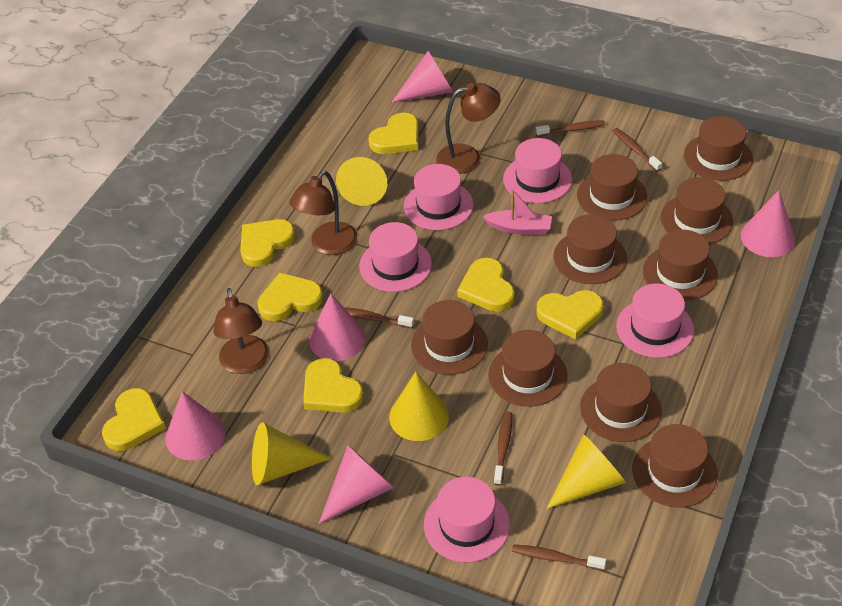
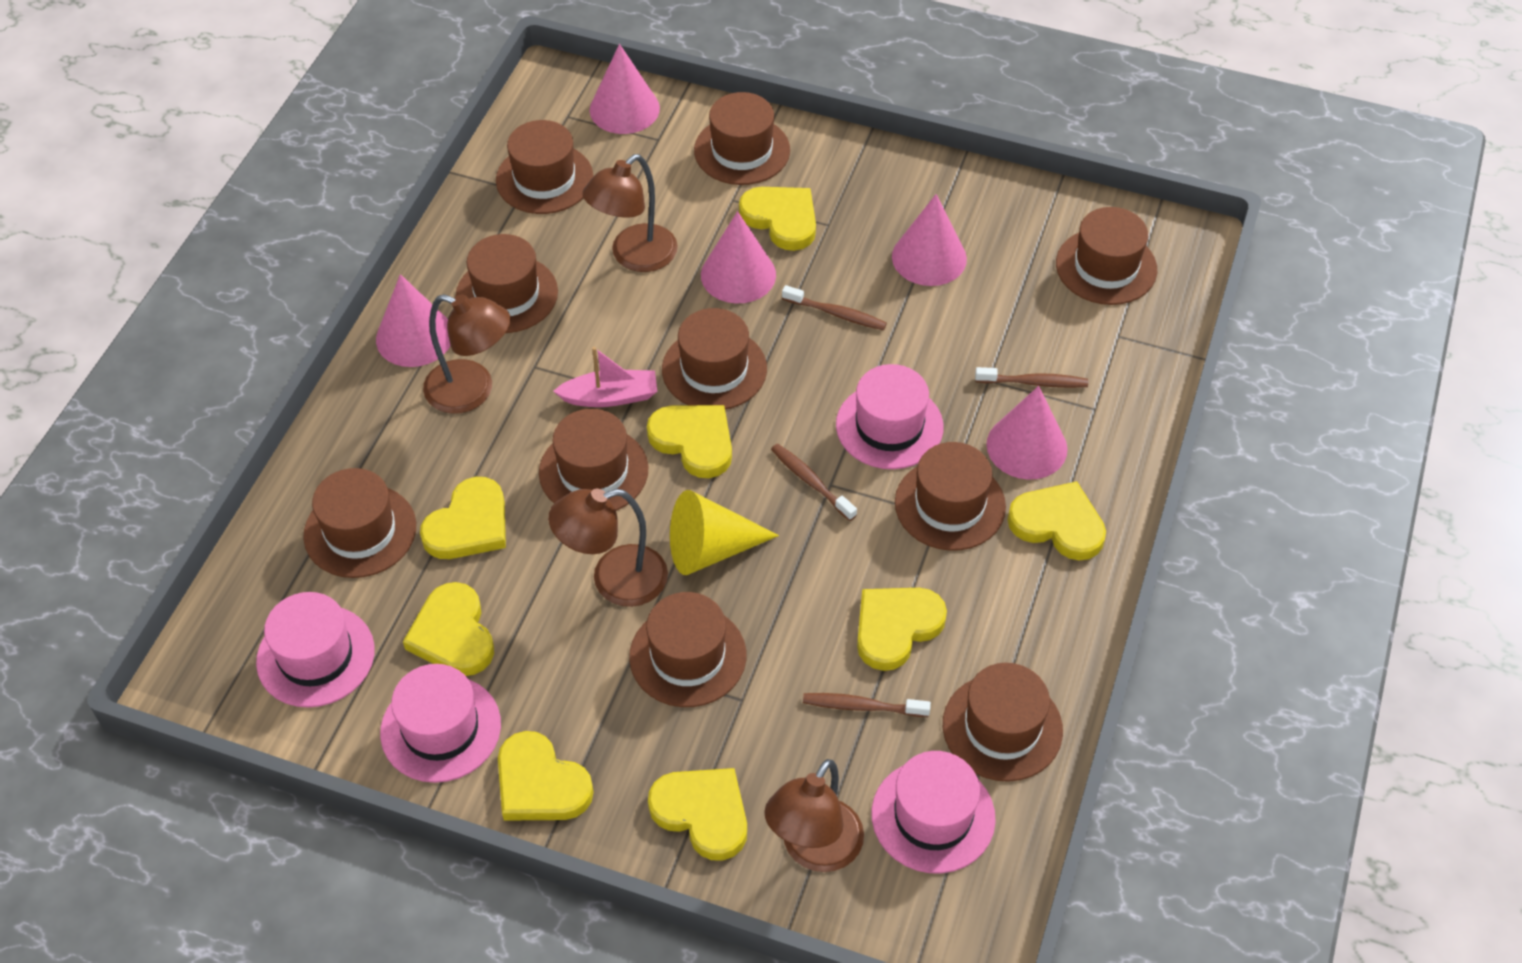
brown hat: 9 -> 10
brown lamp: 3 -> 4
brown toothbrush: 5 -> 4
pink hat: 5 -> 4
yellow cone: 4 -> 1
yellow heart: 7 -> 8

